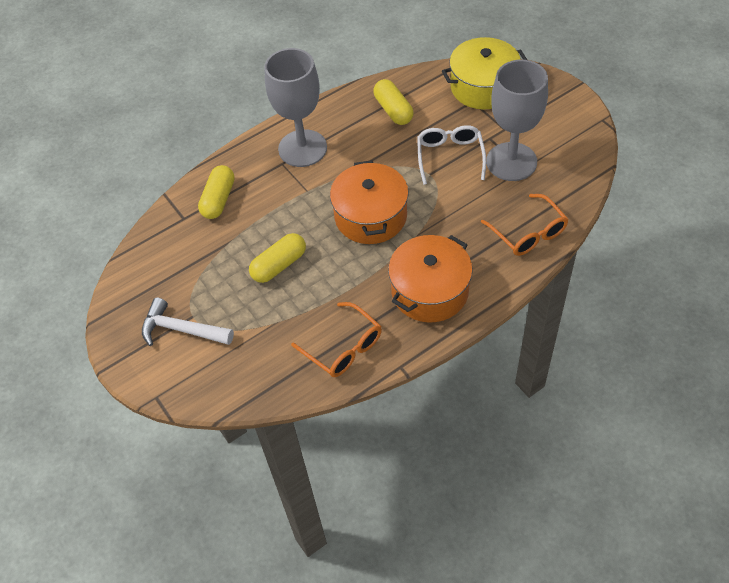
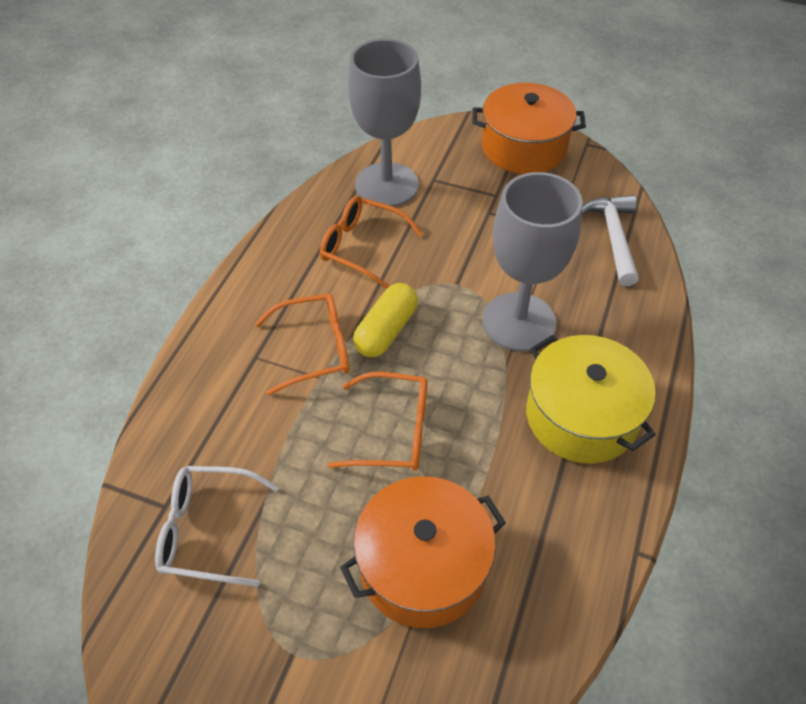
orange glasses: 2 -> 3
yellow capsule: 3 -> 1

